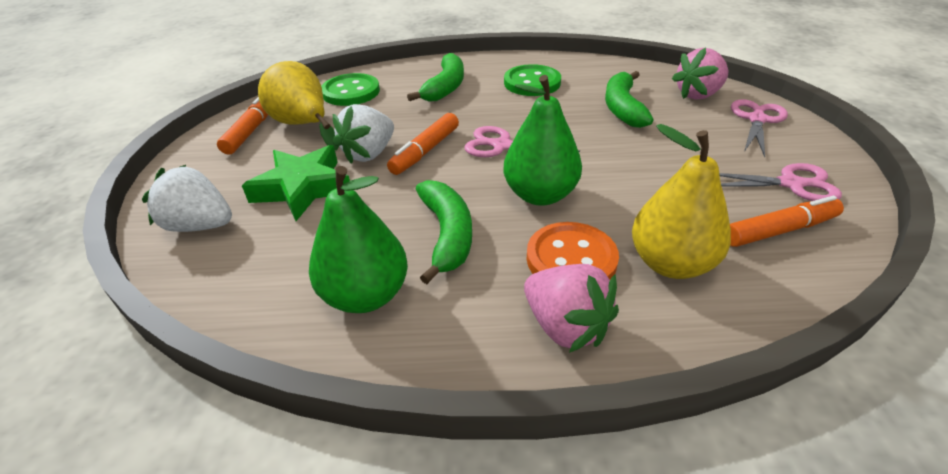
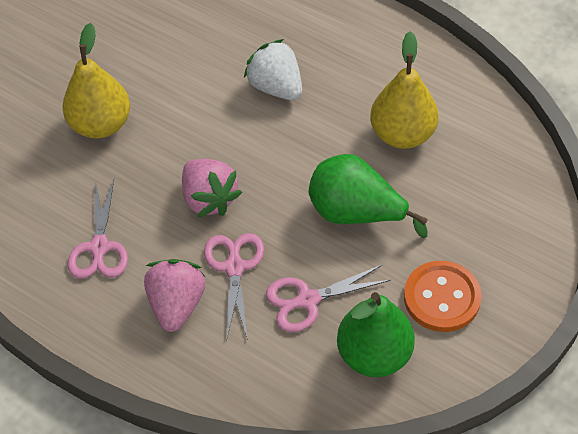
green banana: 3 -> 0
green button: 2 -> 0
green star: 1 -> 0
orange marker: 3 -> 0
white strawberry: 2 -> 1

